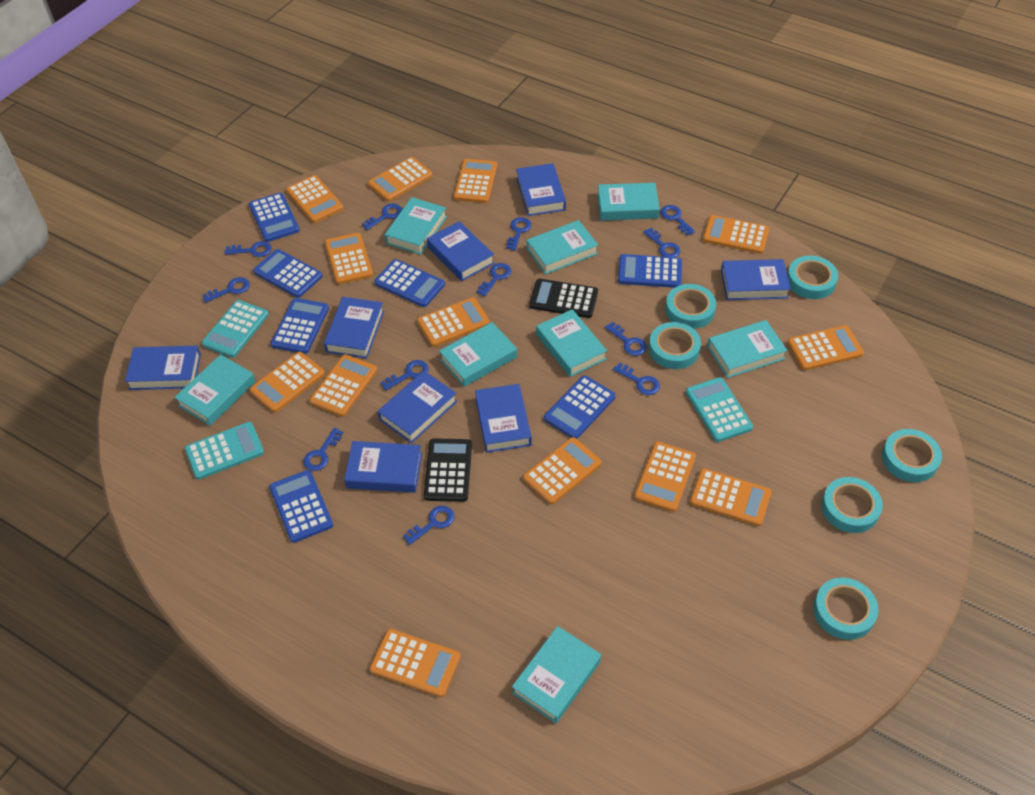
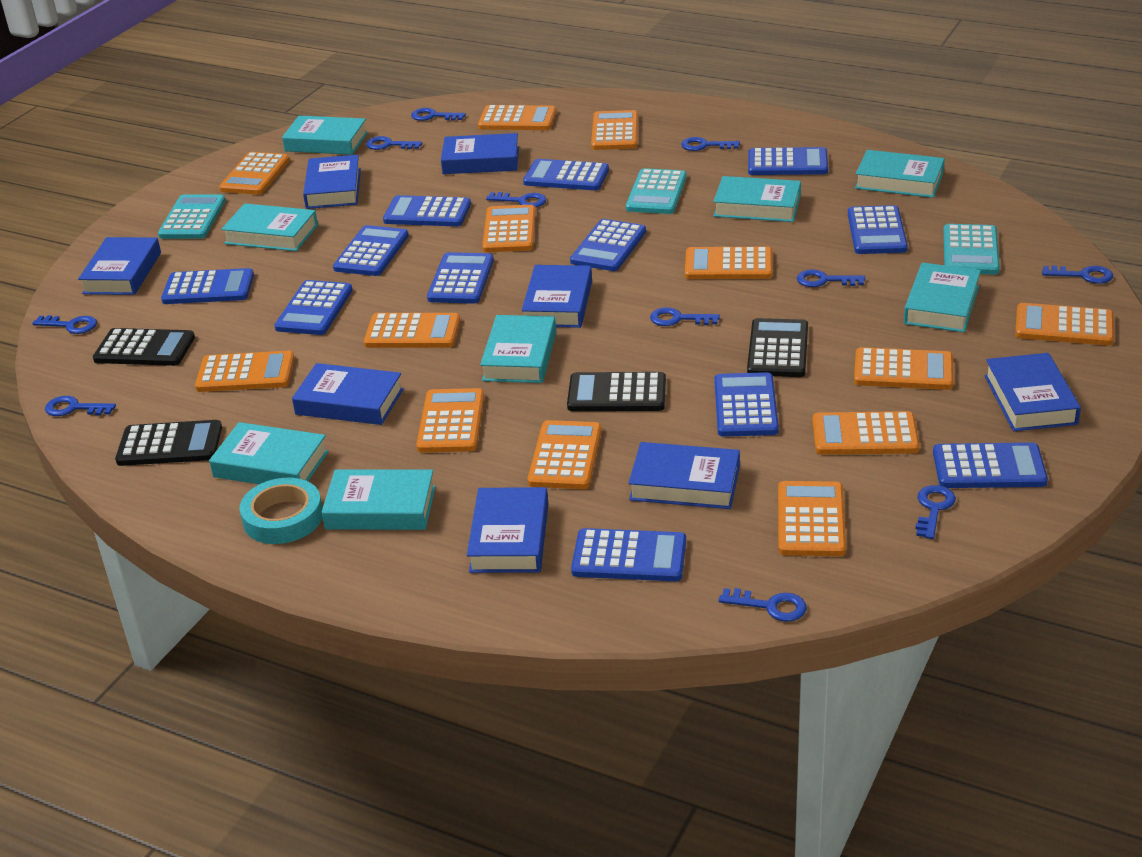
black calculator: 2 -> 4
blue calculator: 7 -> 12
blue key: 12 -> 11
turquoise tape: 6 -> 1

